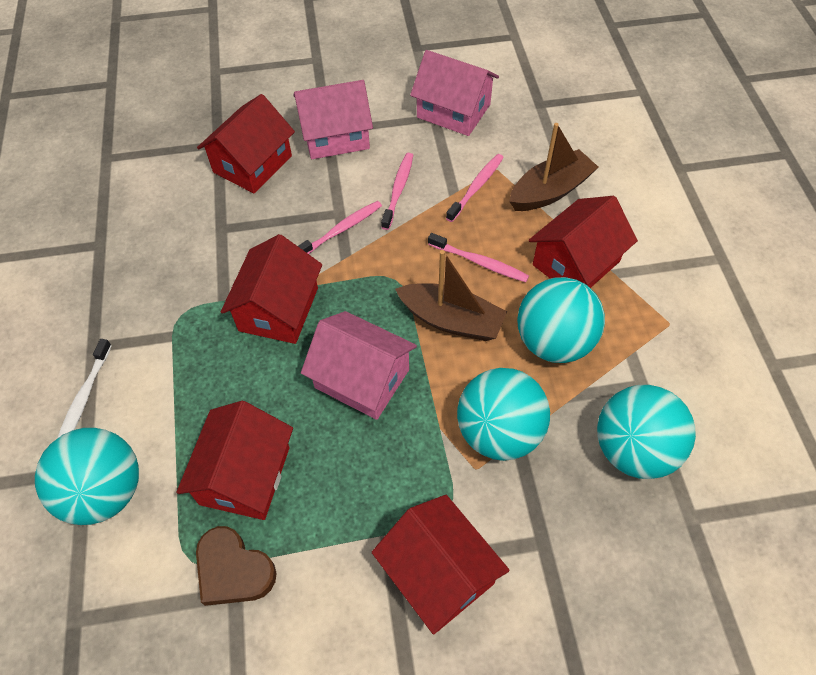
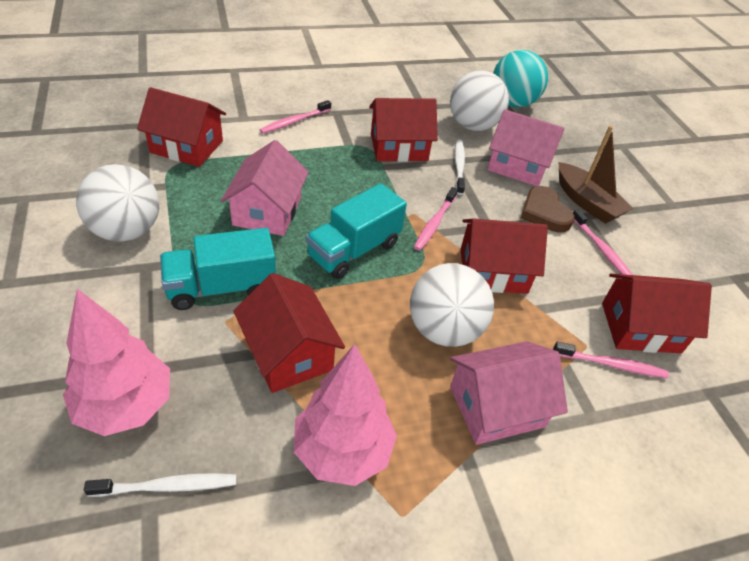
brown boat: 2 -> 1
pink tree: 0 -> 2
turquoise ball: 4 -> 1
turquoise truck: 0 -> 2
white ball: 0 -> 3
white toothbrush: 1 -> 2

